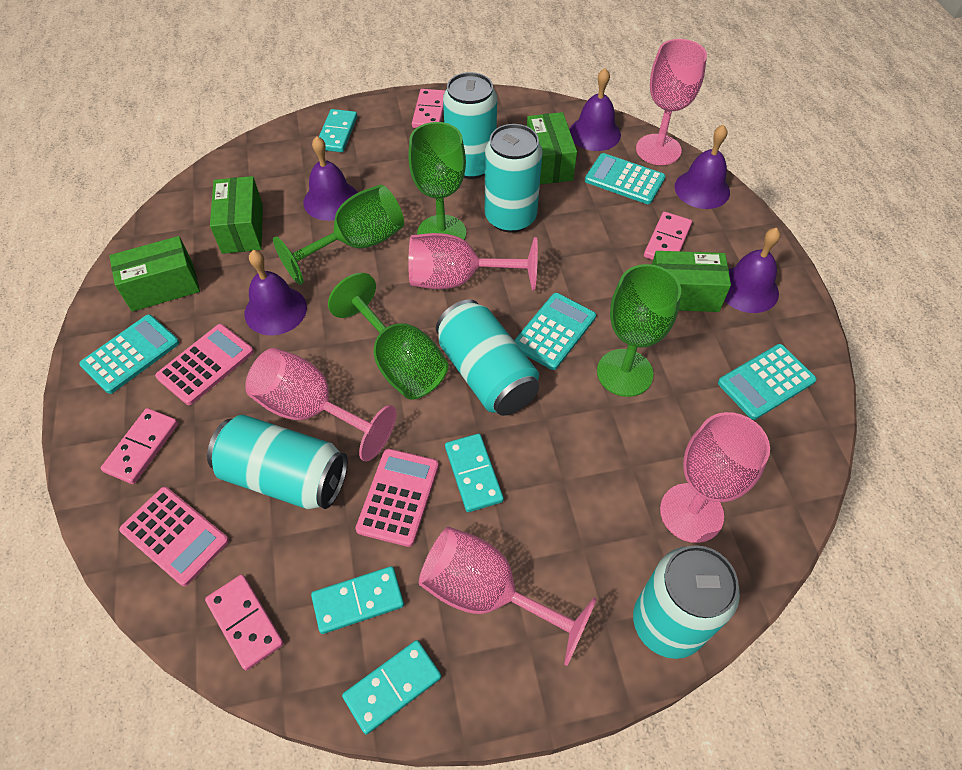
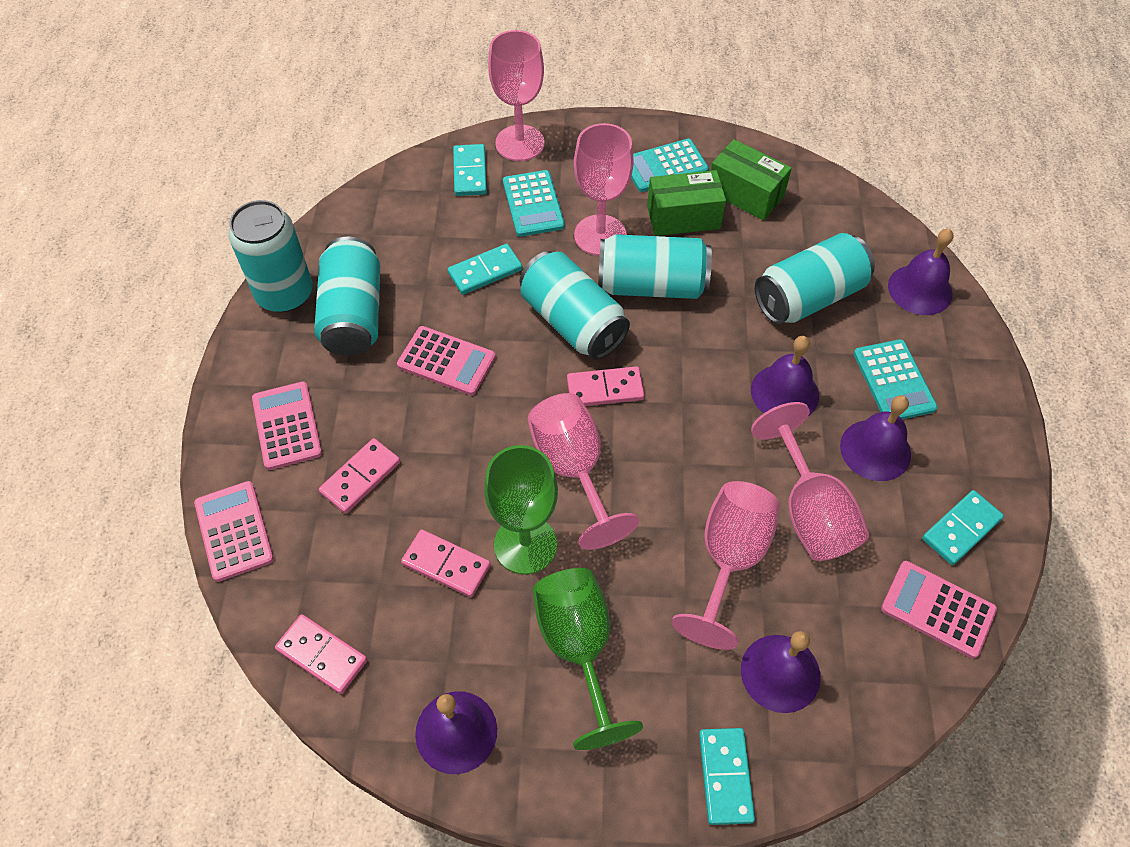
green box: 4 -> 2
green goblet: 4 -> 2
pink calculator: 3 -> 4
turquoise calculator: 4 -> 3

